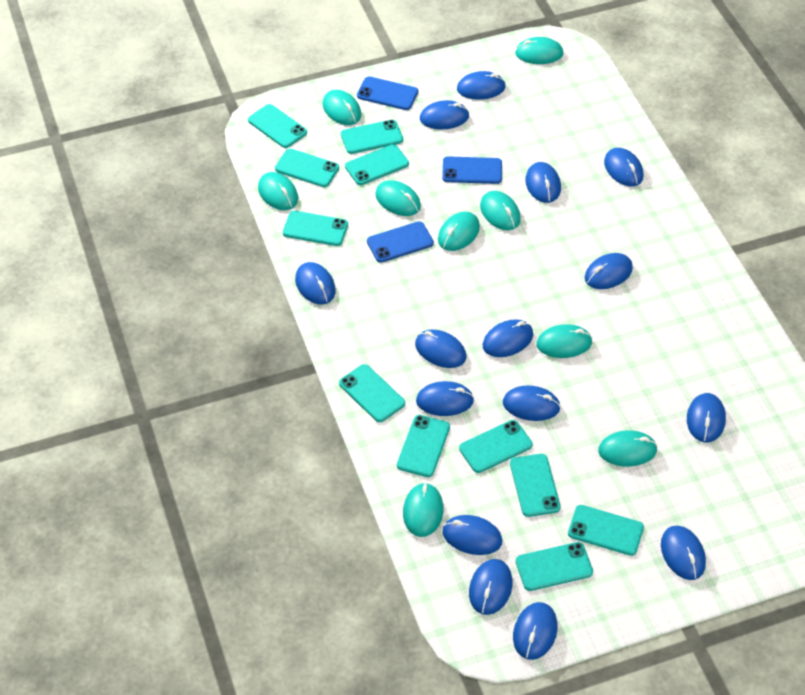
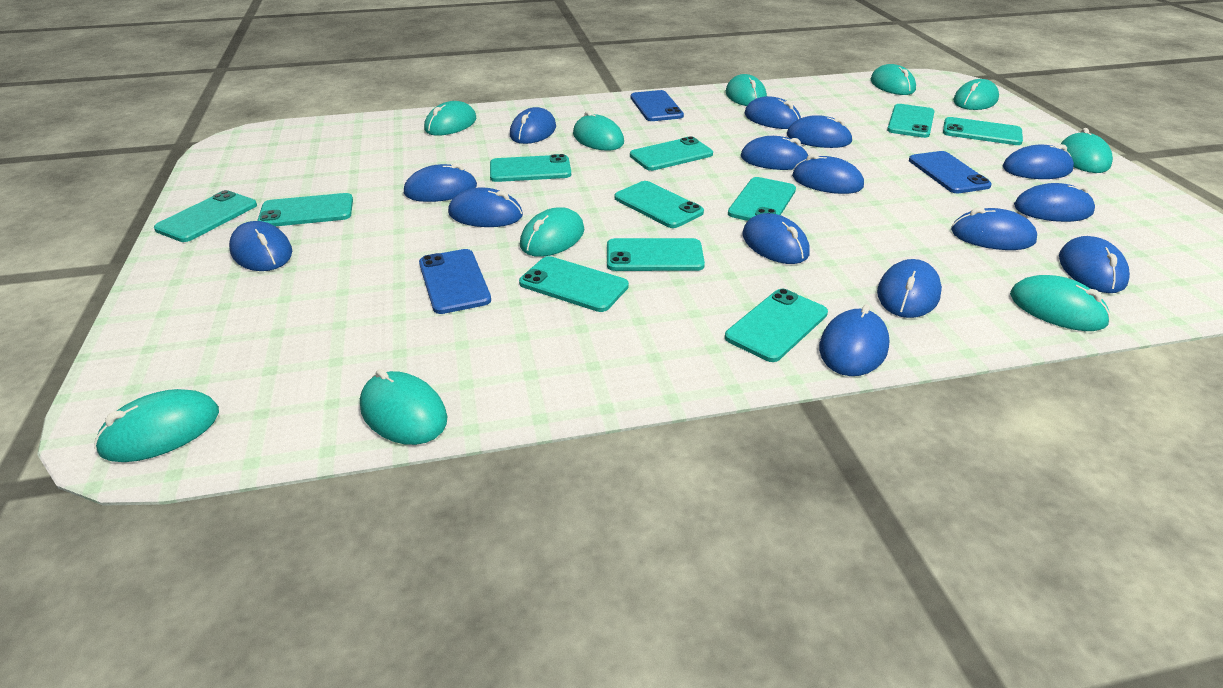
turquoise mouse: 9 -> 10

